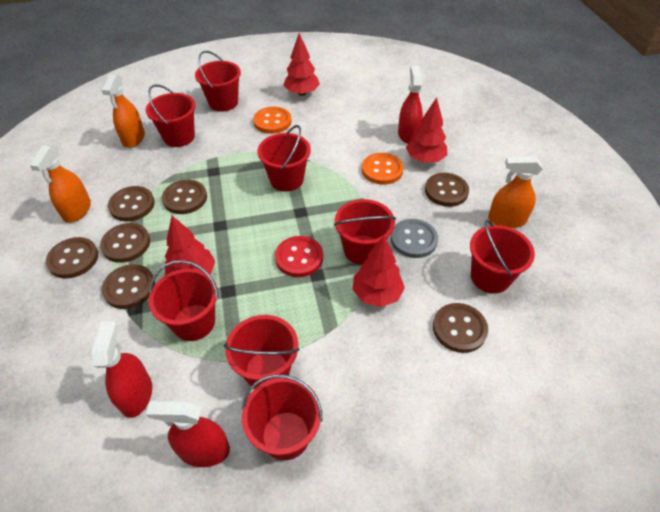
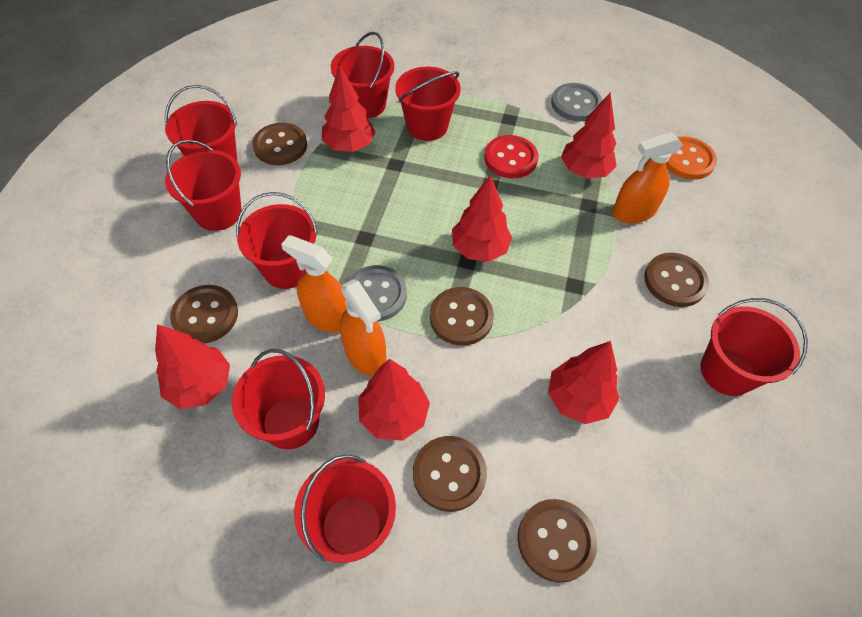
brown button: 7 -> 6
grey button: 1 -> 2
orange button: 2 -> 1
red spray bottle: 3 -> 0
red tree: 4 -> 6

